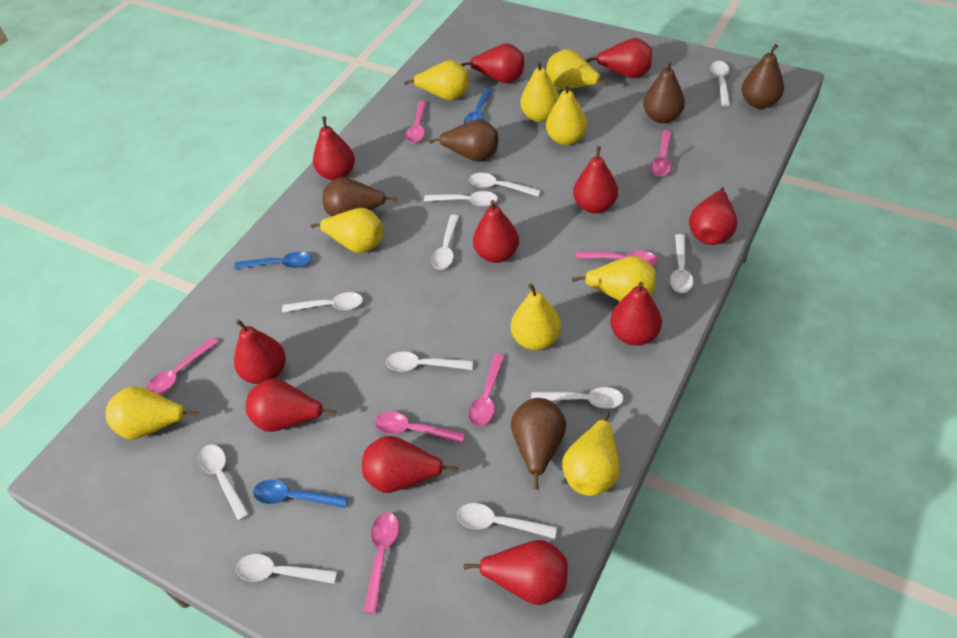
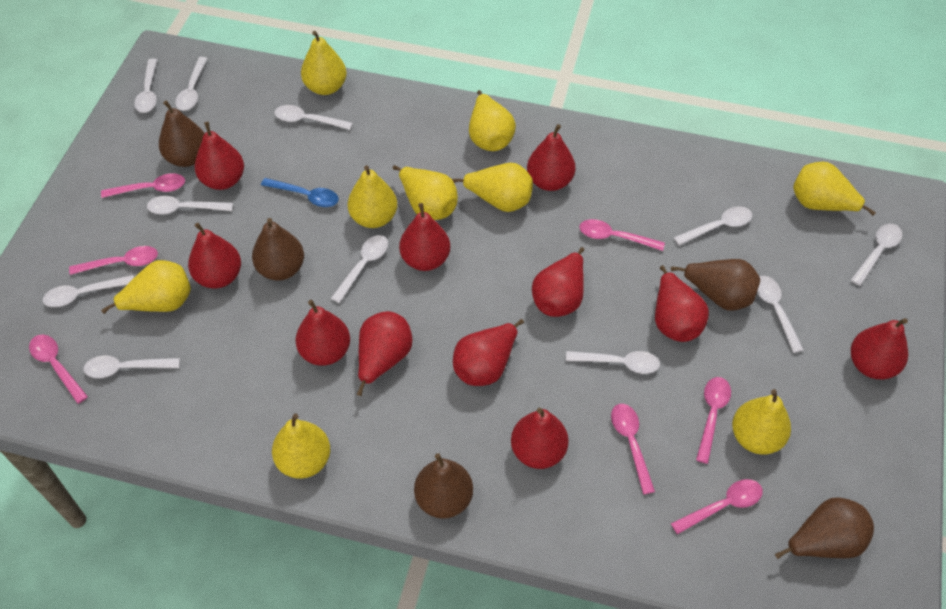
blue spoon: 3 -> 1

